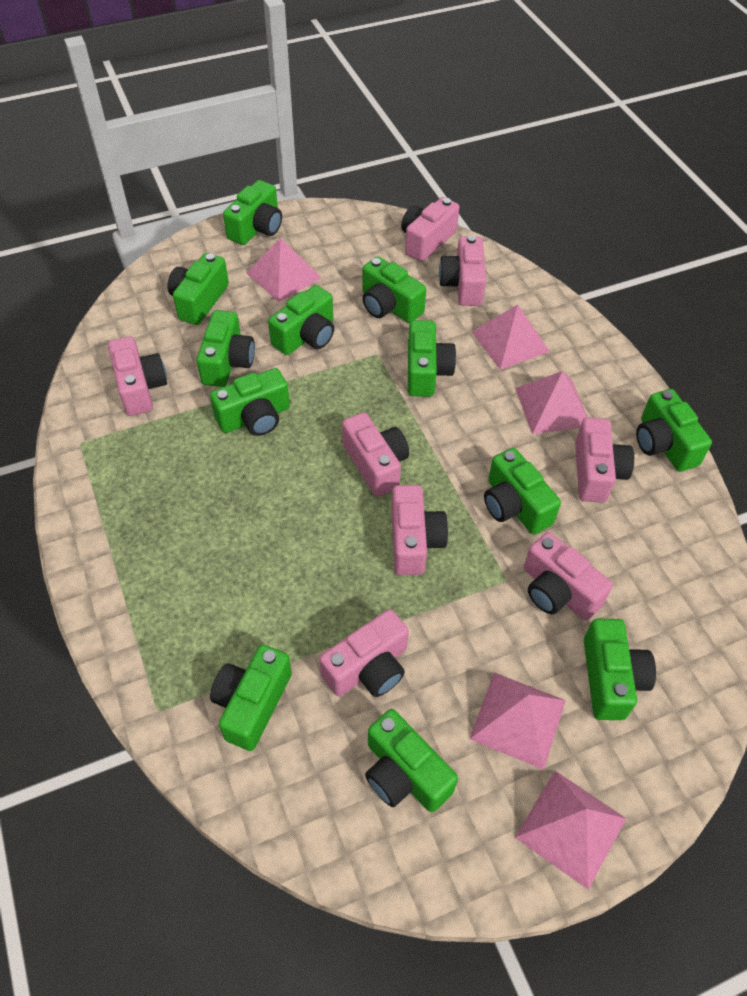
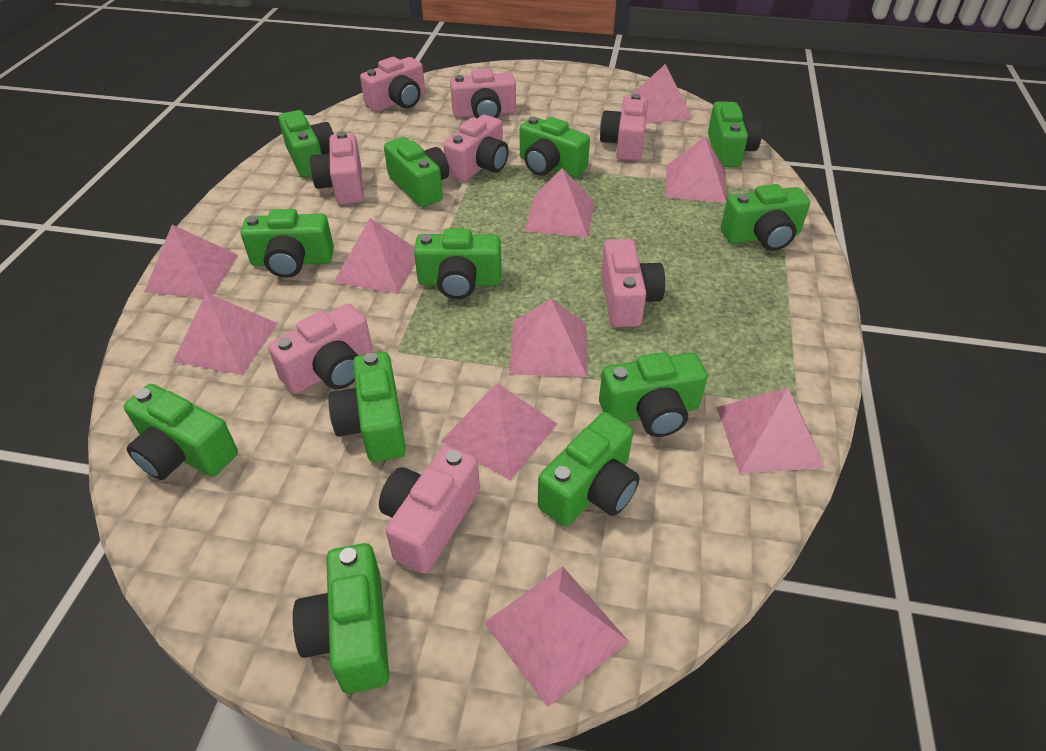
pink pyramid: 5 -> 10

